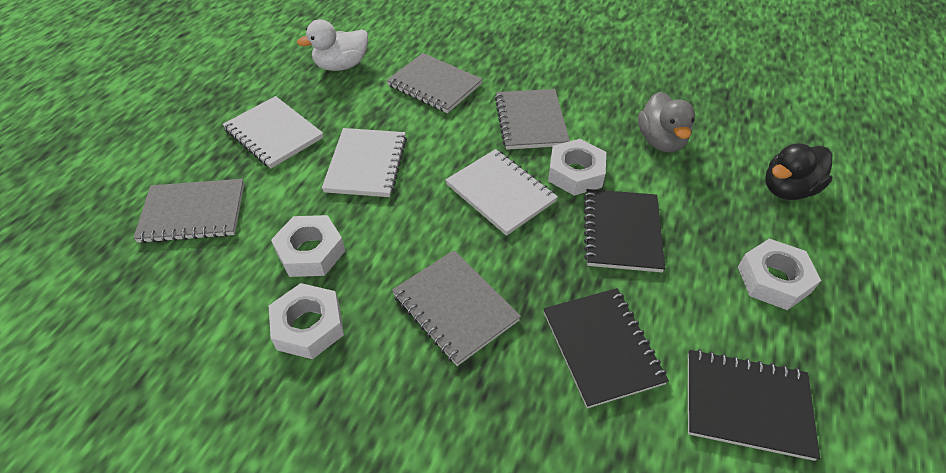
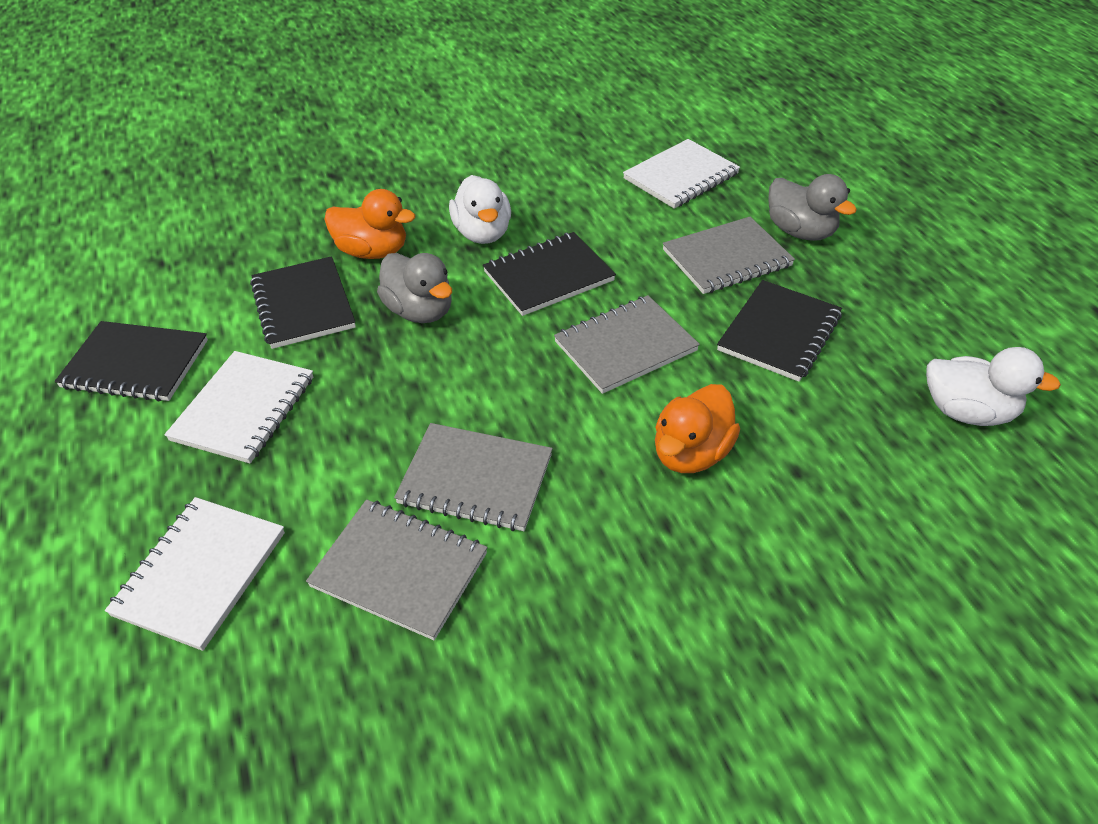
black duck: 1 -> 0
black notebook: 3 -> 4
grey duck: 1 -> 2
orange duck: 0 -> 2
white duck: 1 -> 2
white nut: 4 -> 0

